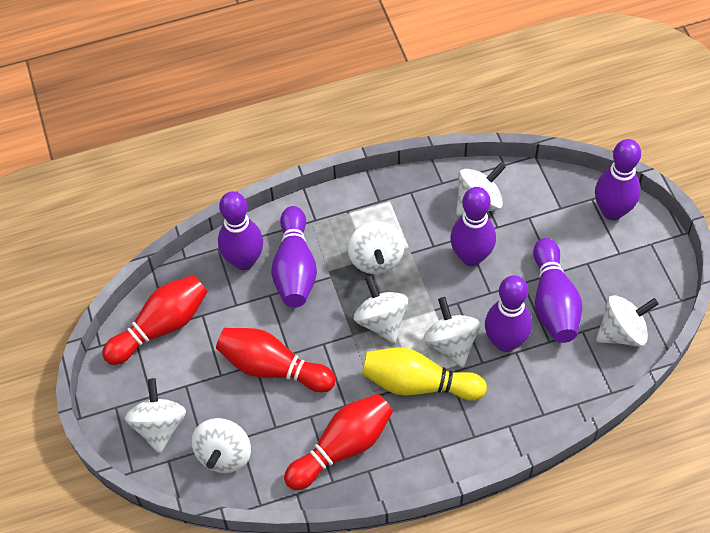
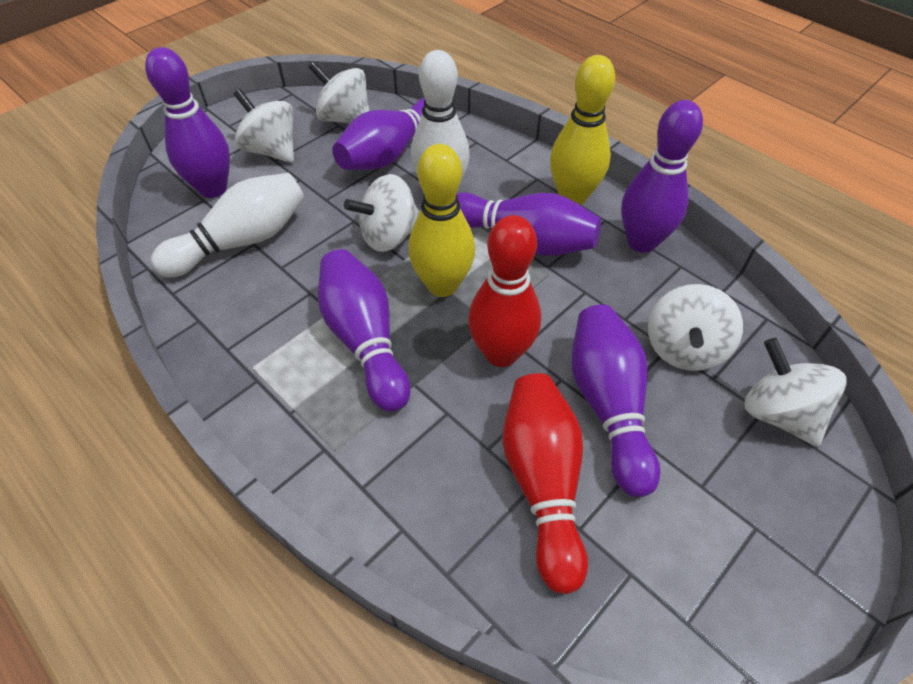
red bowling pin: 3 -> 2
white bowling pin: 0 -> 2
white spinning top: 7 -> 5
yellow bowling pin: 1 -> 2

